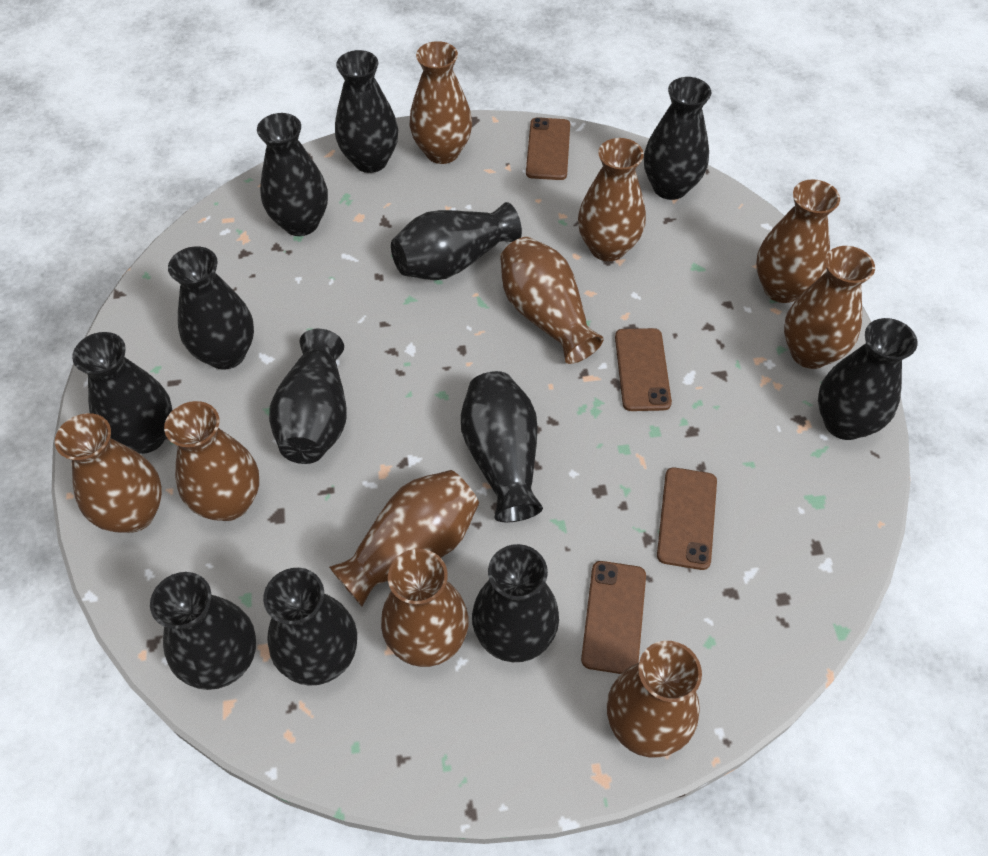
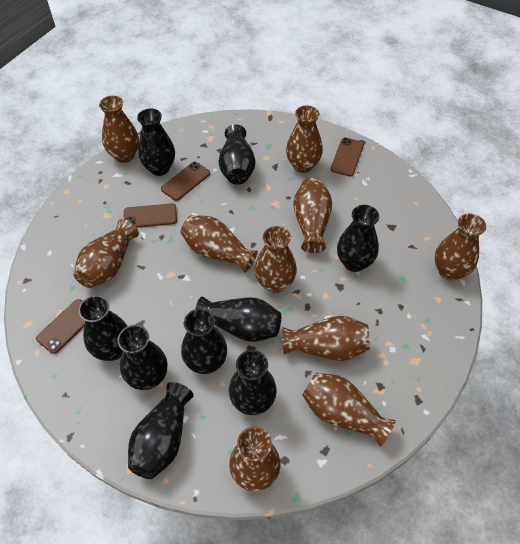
black vase: 12 -> 9

